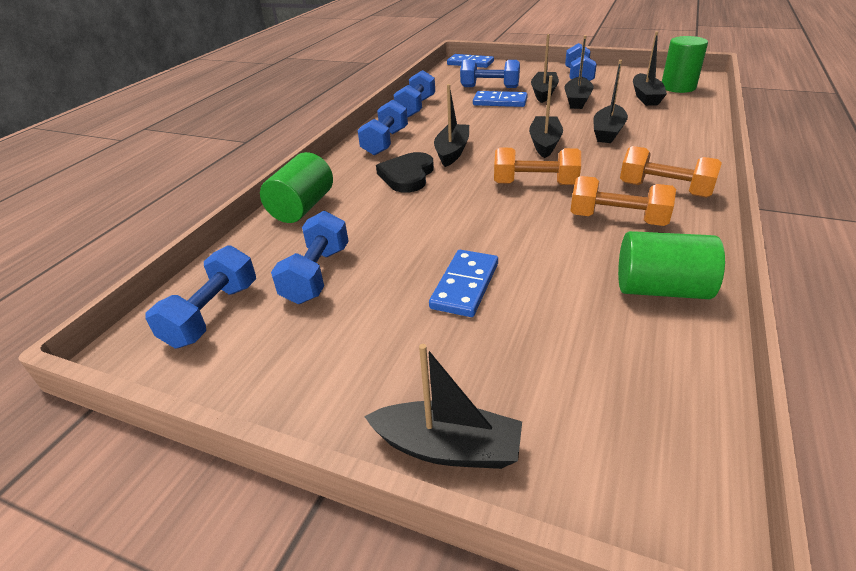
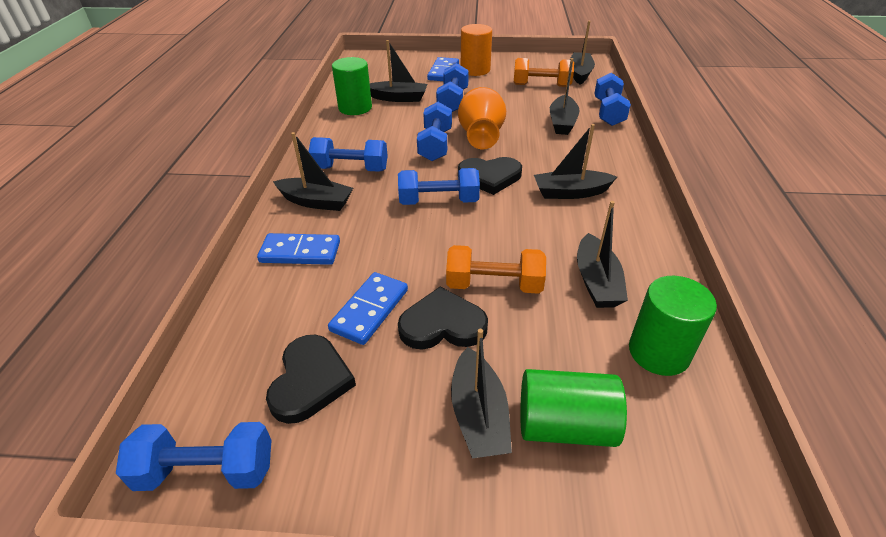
black heart: 1 -> 3
orange cylinder: 0 -> 1
orange dumbbell: 3 -> 2
orange vase: 0 -> 1

